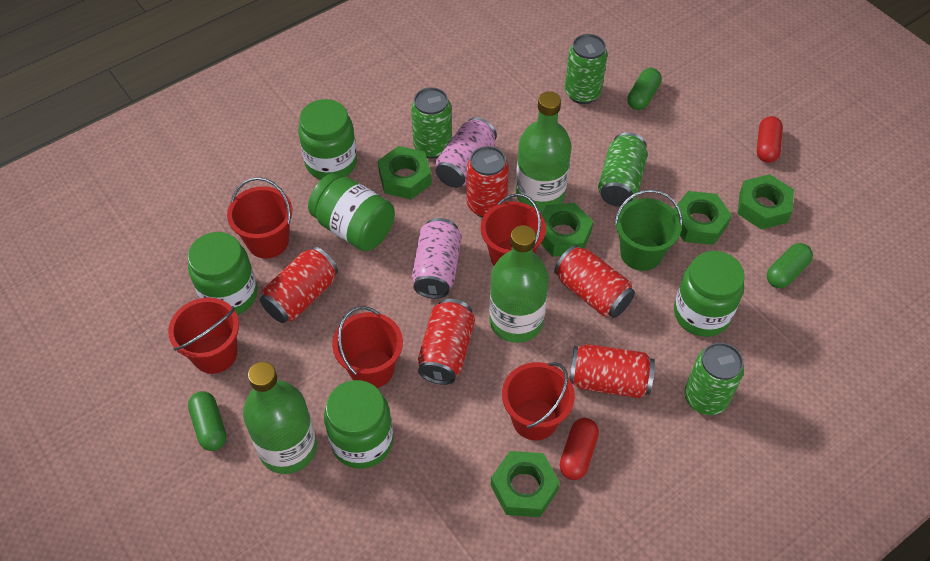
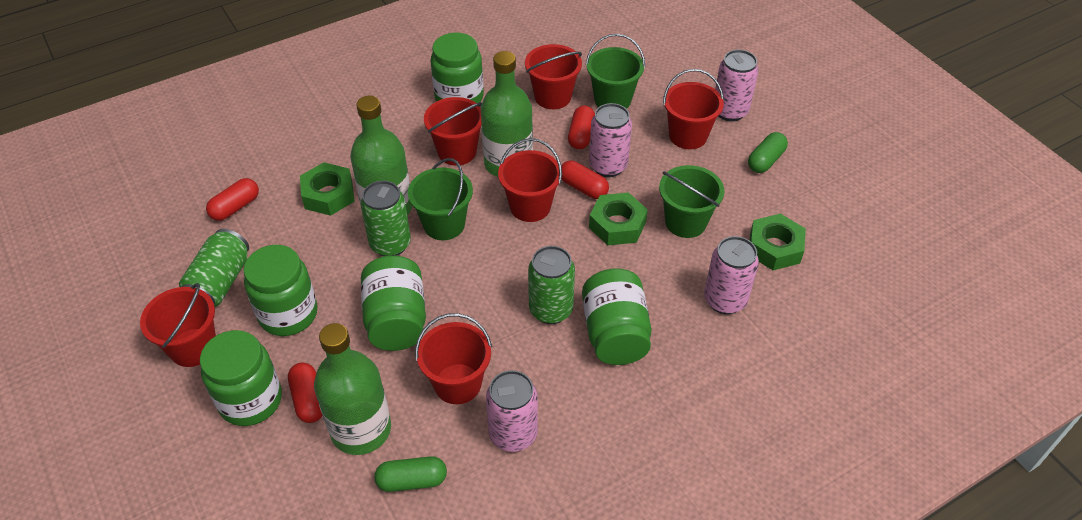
green bucket: 1 -> 3
green can: 4 -> 3
green capsule: 3 -> 2
green nut: 5 -> 3
pink can: 2 -> 4
red bucket: 5 -> 6
red can: 5 -> 0
red capsule: 2 -> 4

